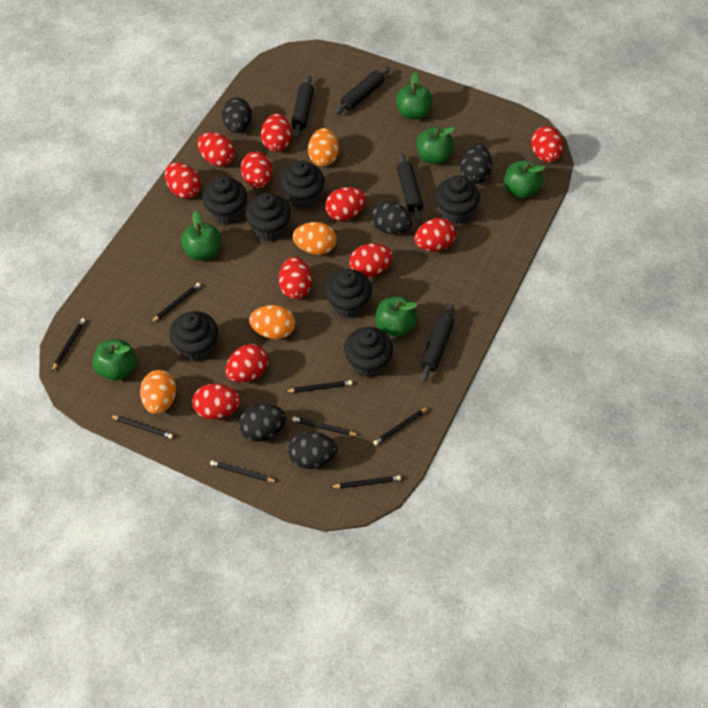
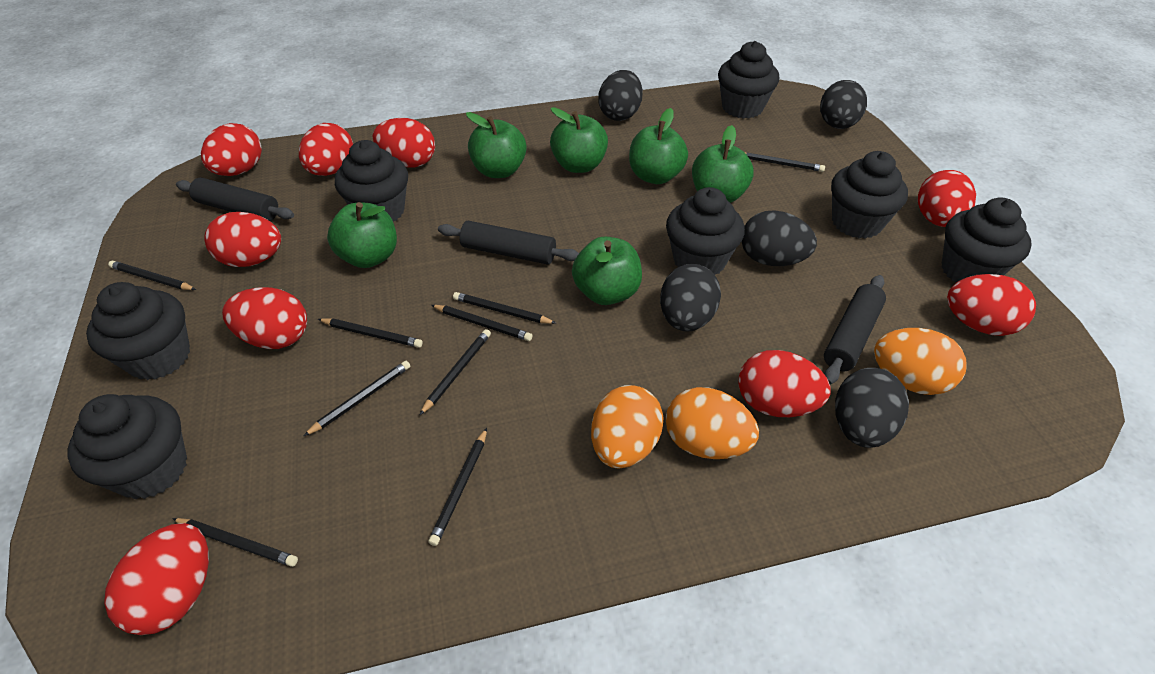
black pencil: 8 -> 9
black rolling pin: 4 -> 3
orange egg: 4 -> 3
red egg: 11 -> 9

